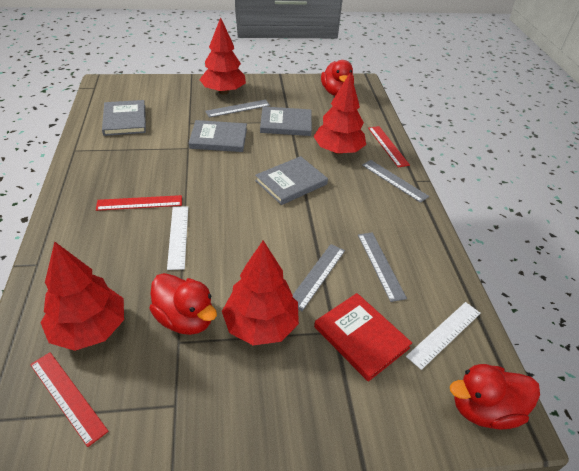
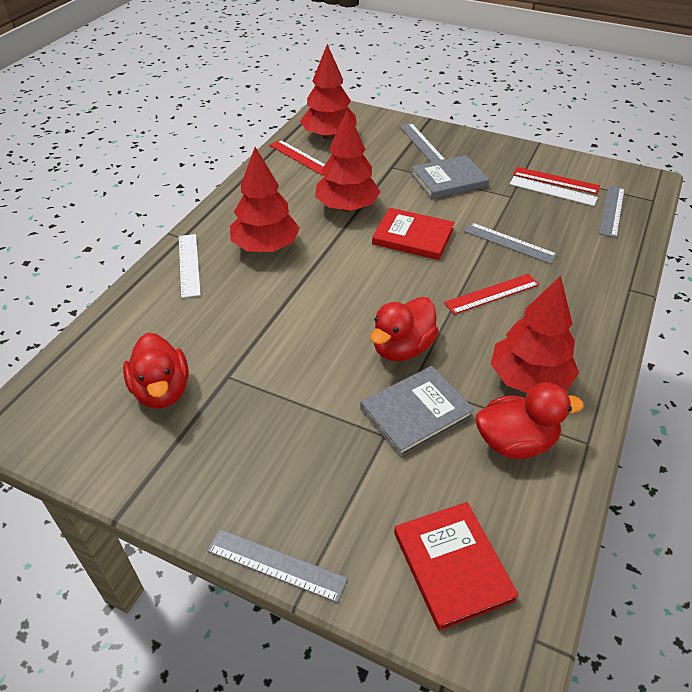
grey book: 4 -> 2
red book: 1 -> 2

